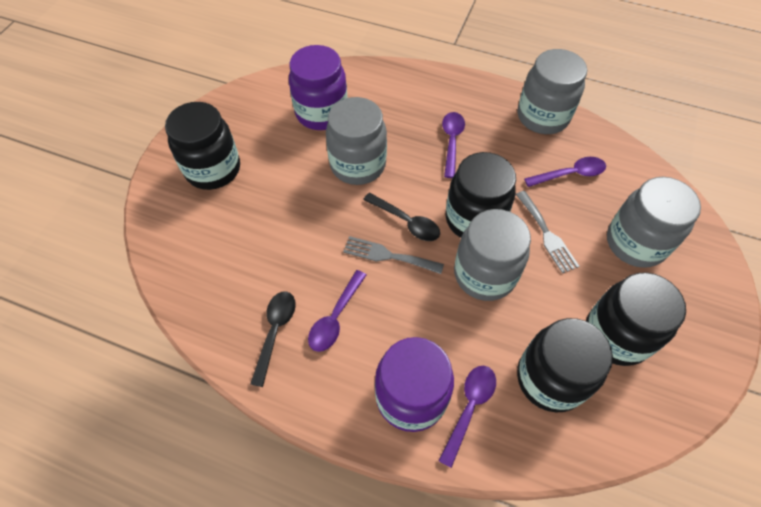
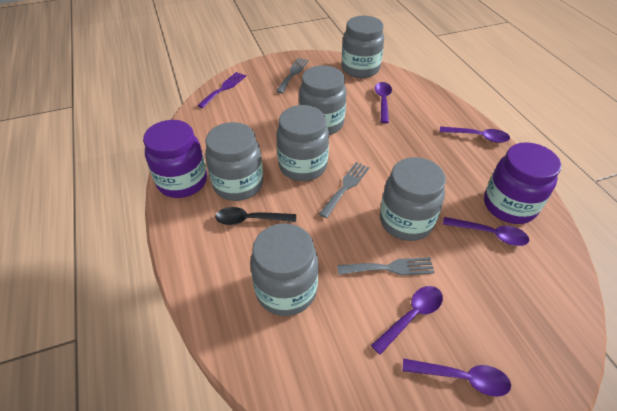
black jar: 4 -> 0
black spoon: 2 -> 1
grey fork: 2 -> 3
grey jar: 4 -> 6
purple fork: 0 -> 1
purple spoon: 4 -> 5

